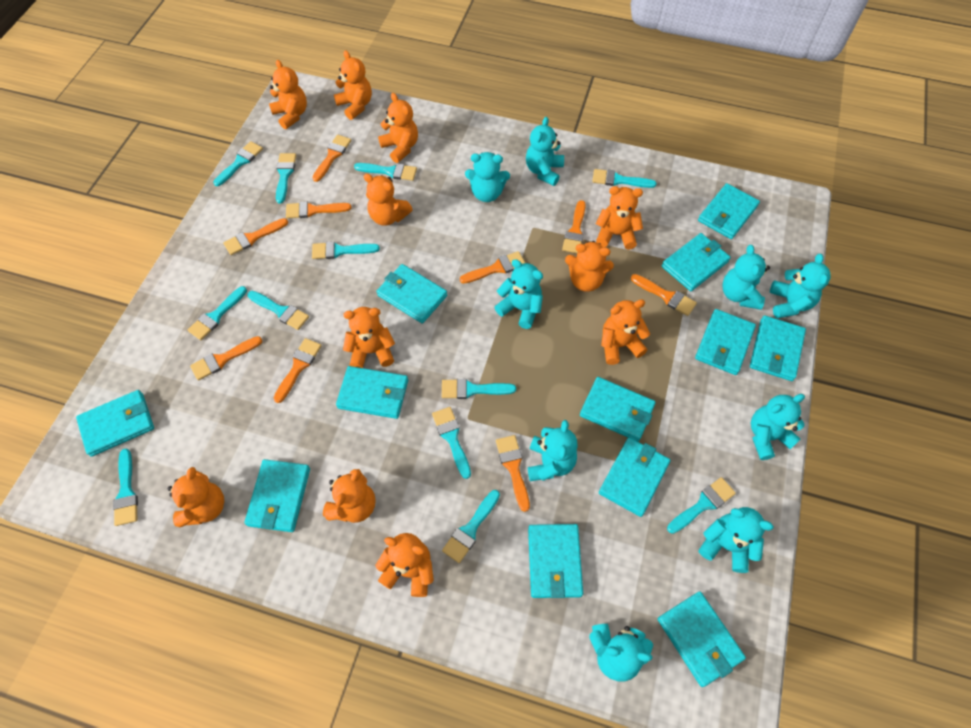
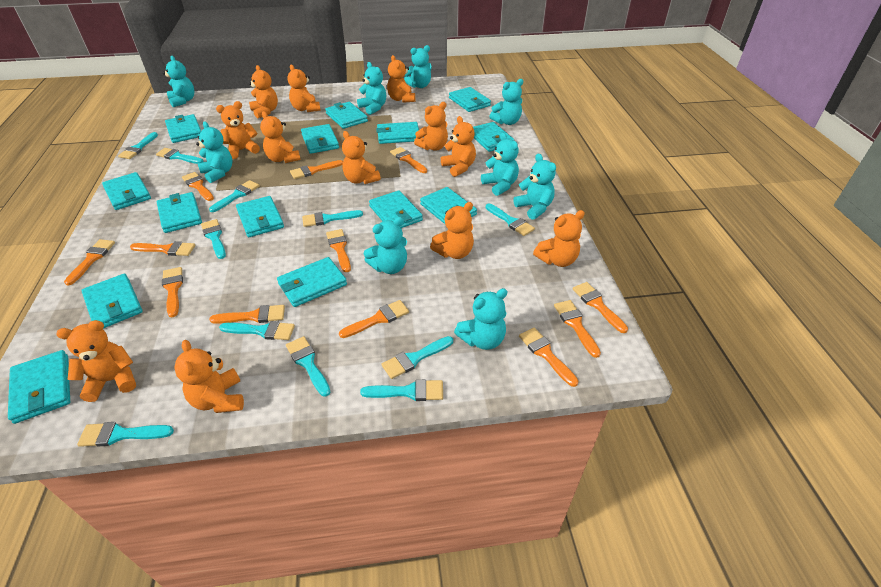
orange brush: 9 -> 12
orange teddy bear: 11 -> 12
turquoise brush: 12 -> 11
turquoise wallet: 12 -> 14

